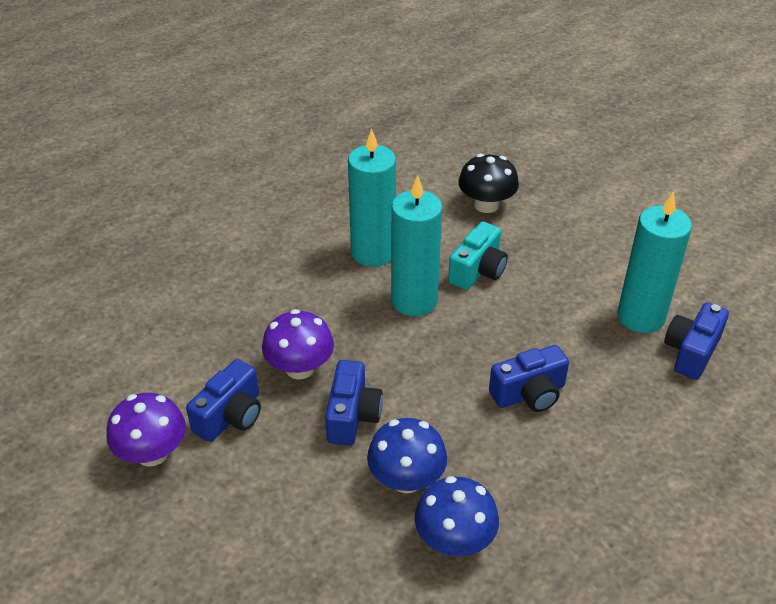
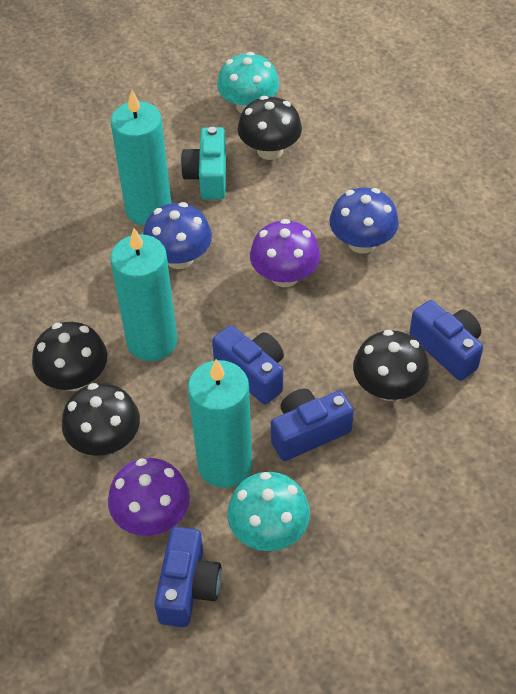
black mushroom: 1 -> 4
turquoise mushroom: 0 -> 2

